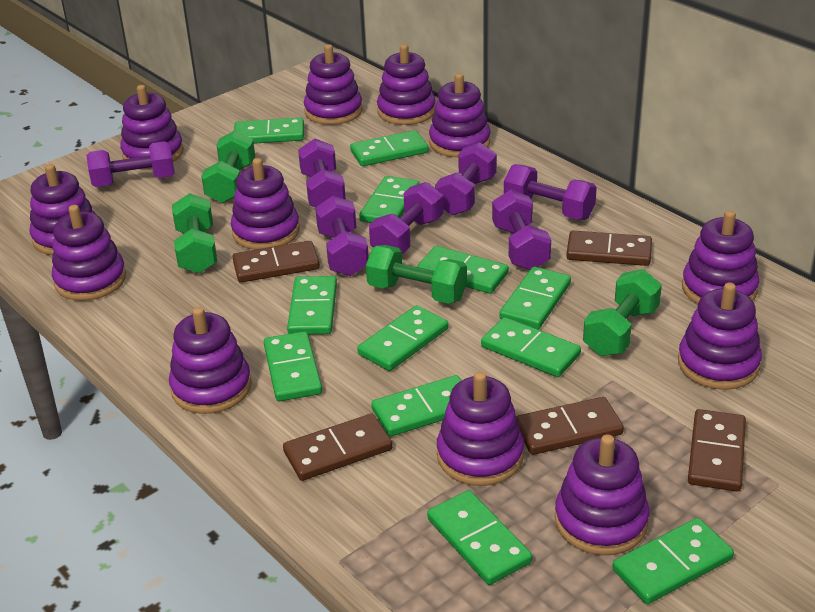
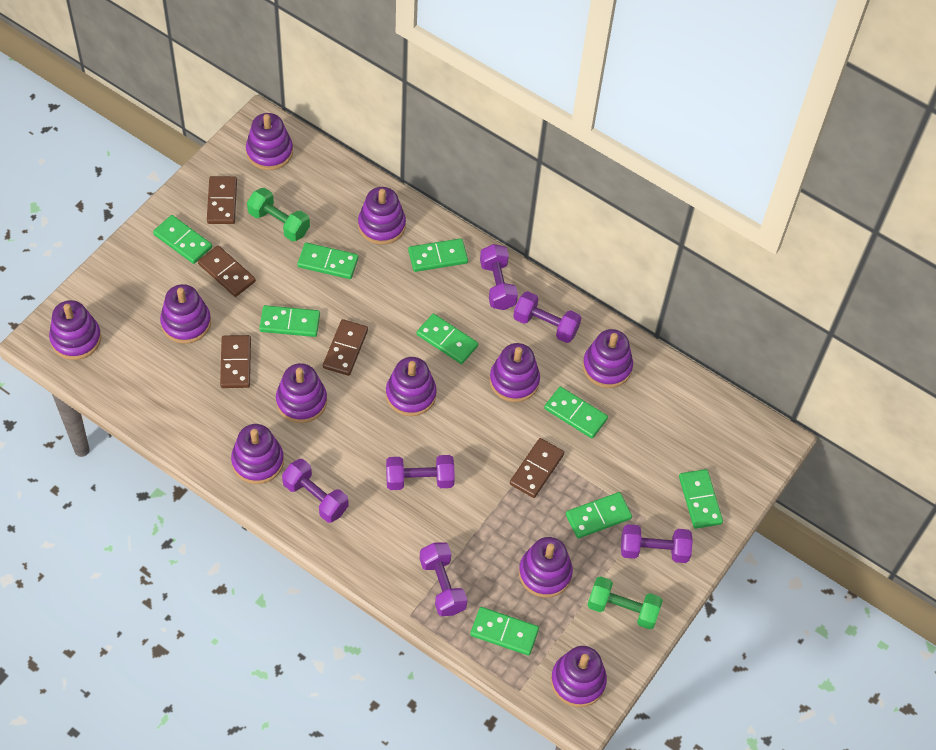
green domino: 12 -> 9
green dumbbell: 4 -> 2
purple dumbbell: 7 -> 6
purple stacking toy: 12 -> 11

